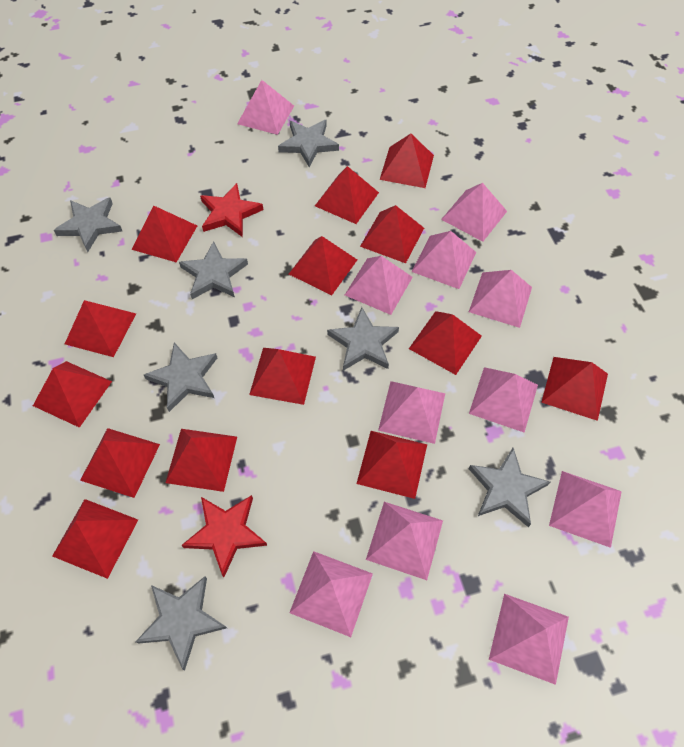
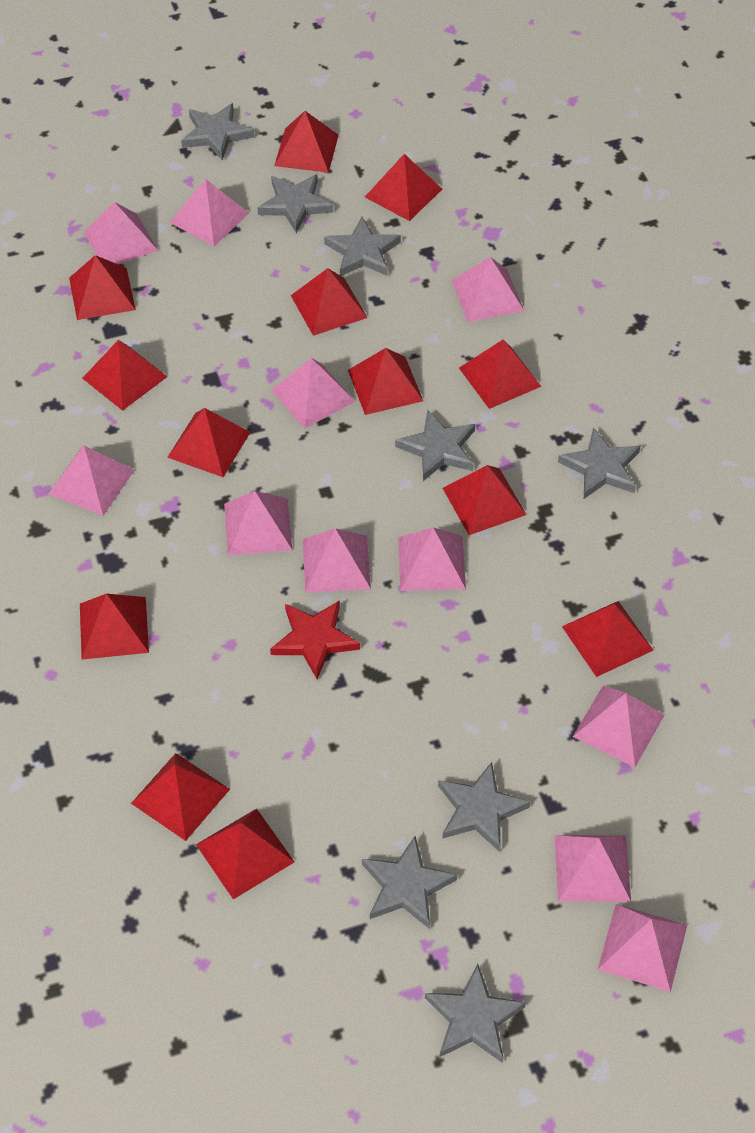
grey star: 7 -> 8
red pyramid: 14 -> 13
red star: 2 -> 1

